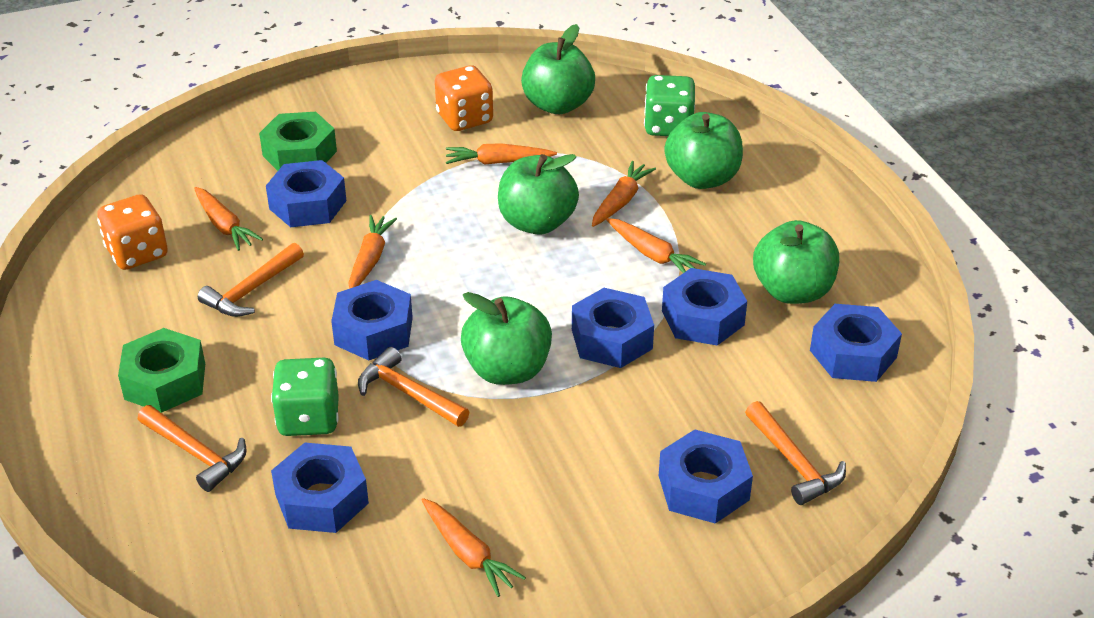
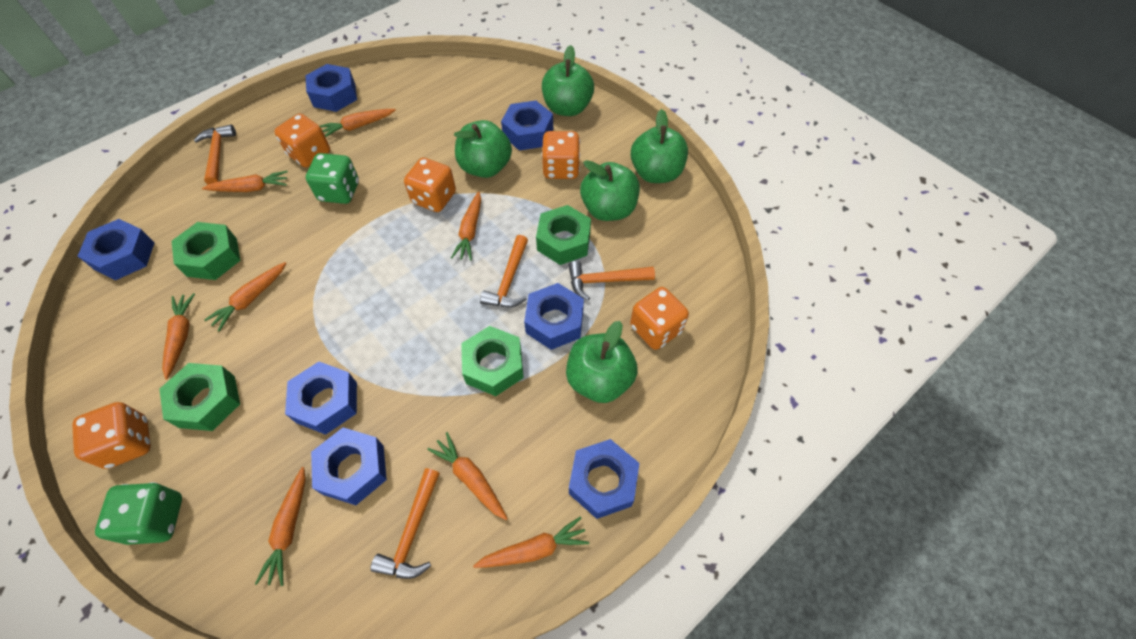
green nut: 2 -> 4
orange carrot: 6 -> 8
orange dice: 2 -> 5

